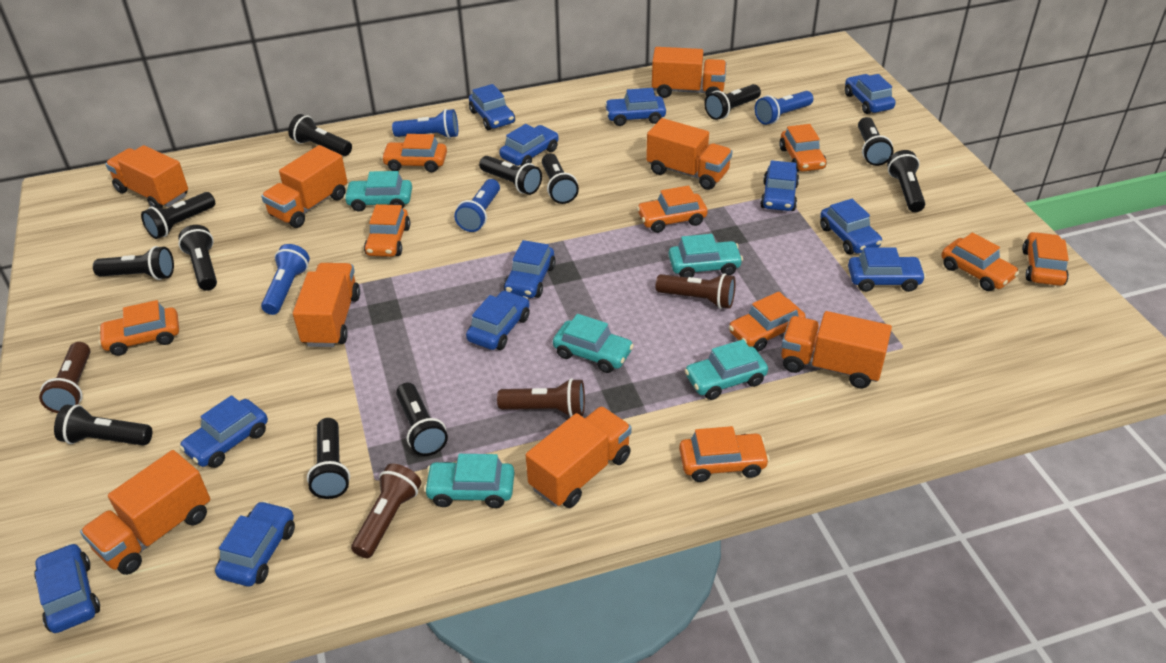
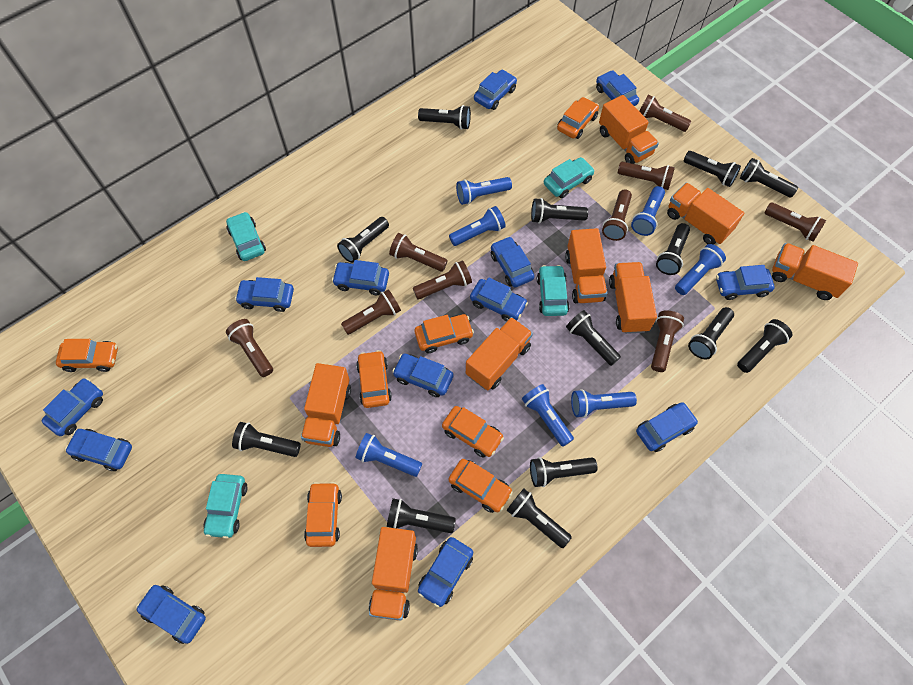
black flashlight: 12 -> 13
blue car: 12 -> 13
blue flashlight: 4 -> 7
brown flashlight: 4 -> 9
orange car: 9 -> 7
turquoise car: 5 -> 4

